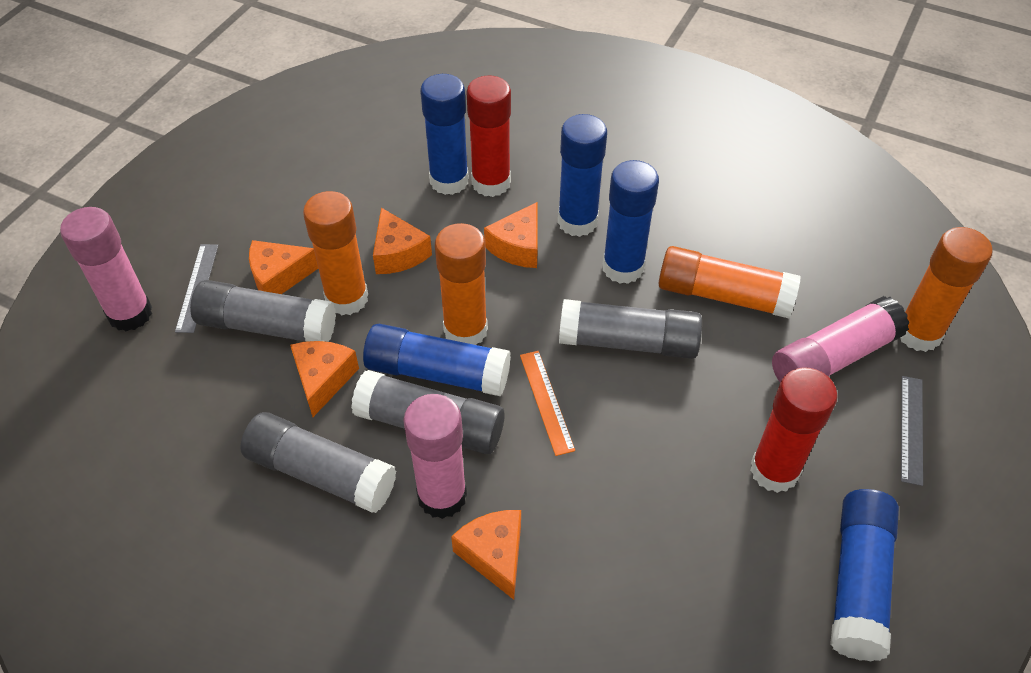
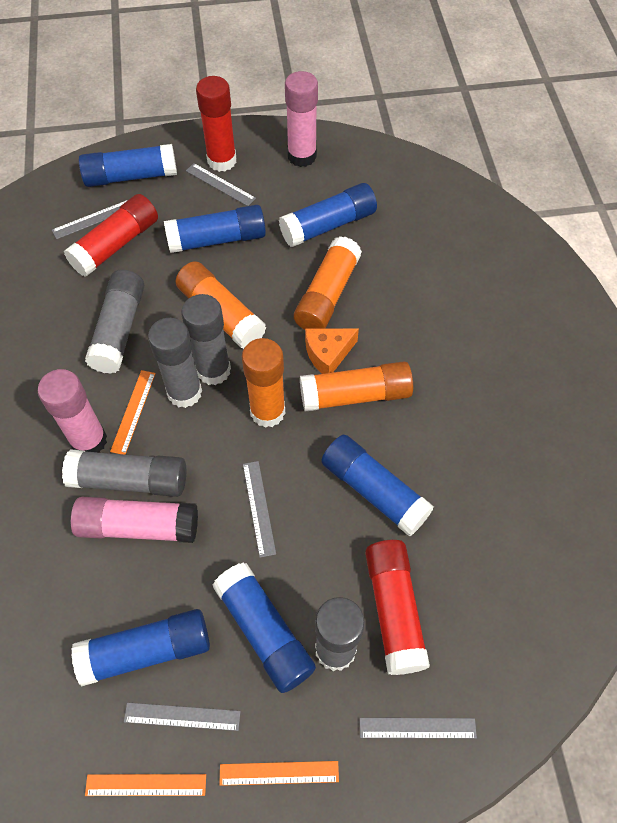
blue glue stick: 5 -> 6
grey glue stick: 4 -> 5
grey ruler: 2 -> 5
orange cheese: 5 -> 1
orange ruler: 1 -> 3
red glue stick: 2 -> 3

